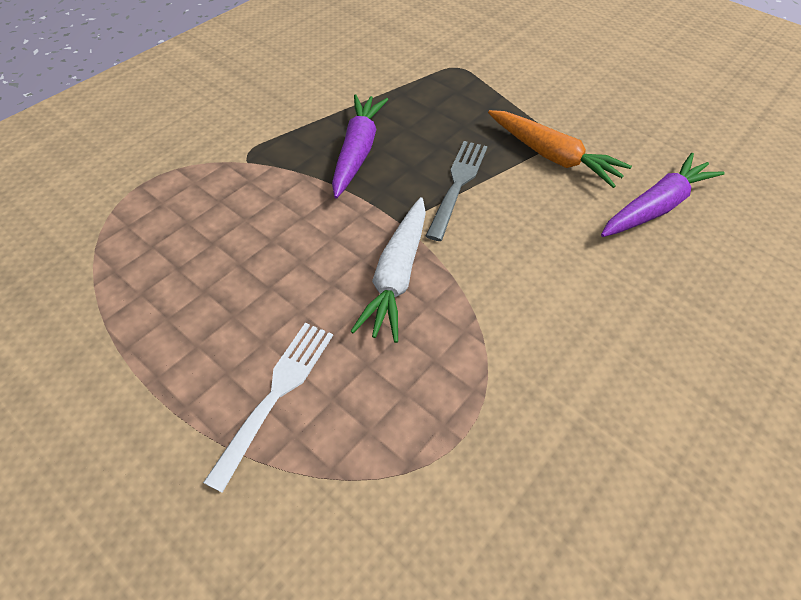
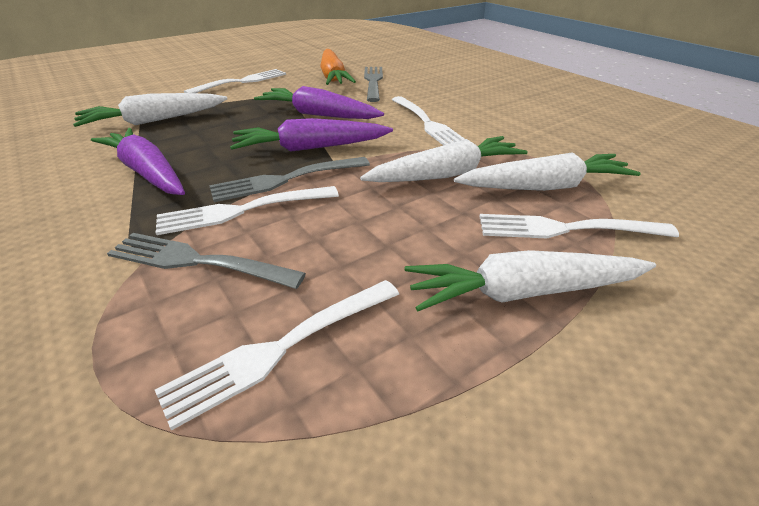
grey fork: 1 -> 3
purple carrot: 2 -> 3
white carrot: 1 -> 4
white fork: 1 -> 5

